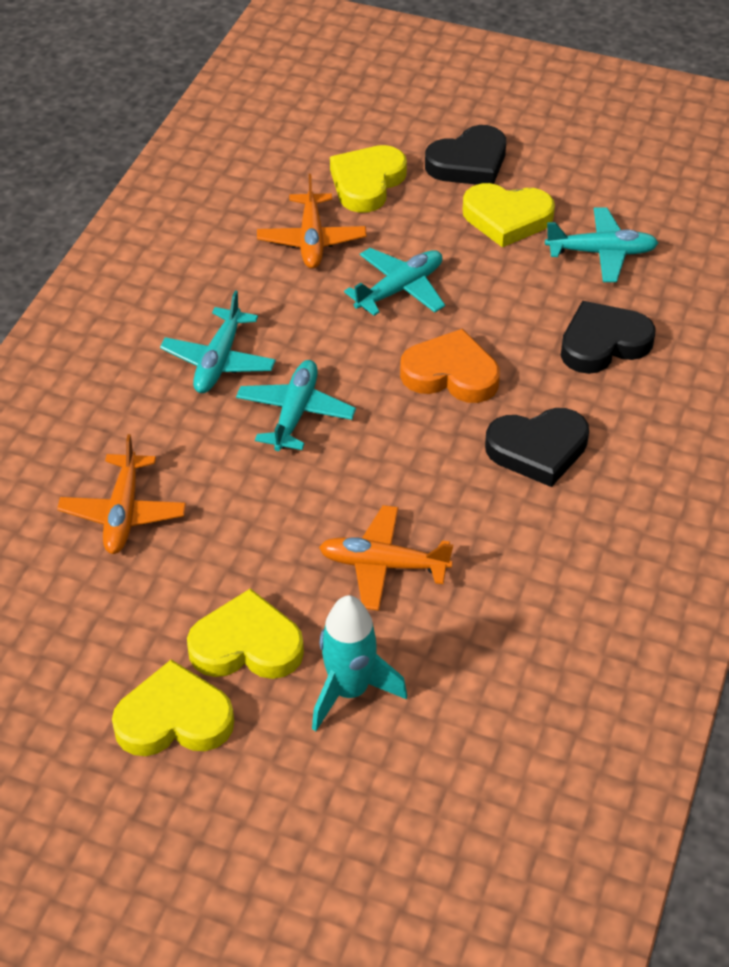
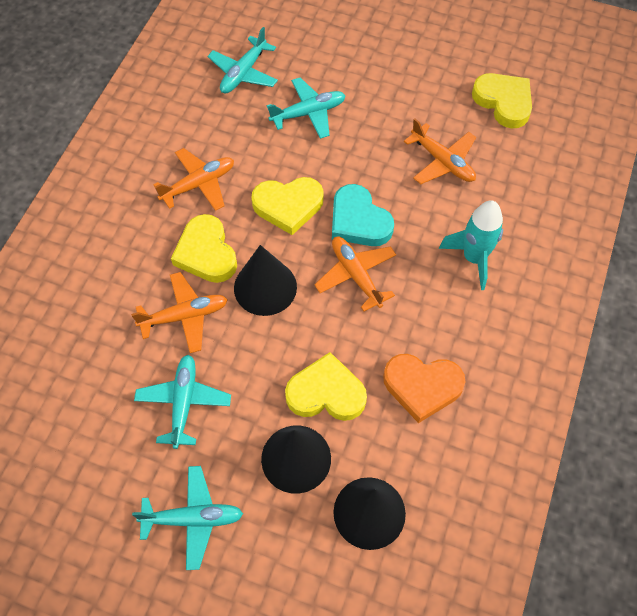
black cone: 0 -> 3
black heart: 3 -> 0
orange plane: 3 -> 4
turquoise heart: 0 -> 1

